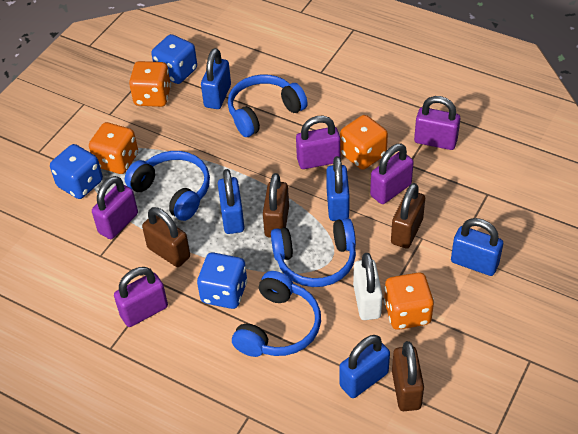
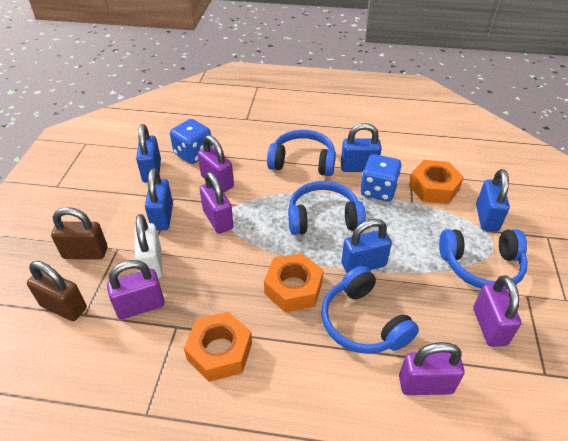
blue dice: 3 -> 2
brown padlock: 4 -> 2
orange dice: 4 -> 0
orange nut: 0 -> 3

